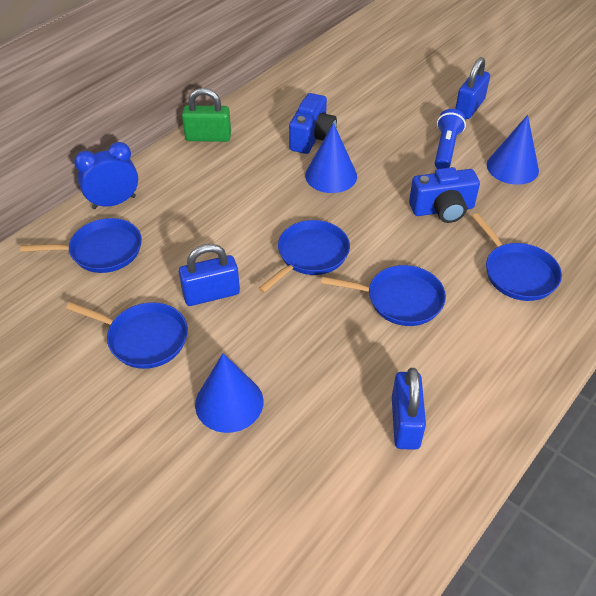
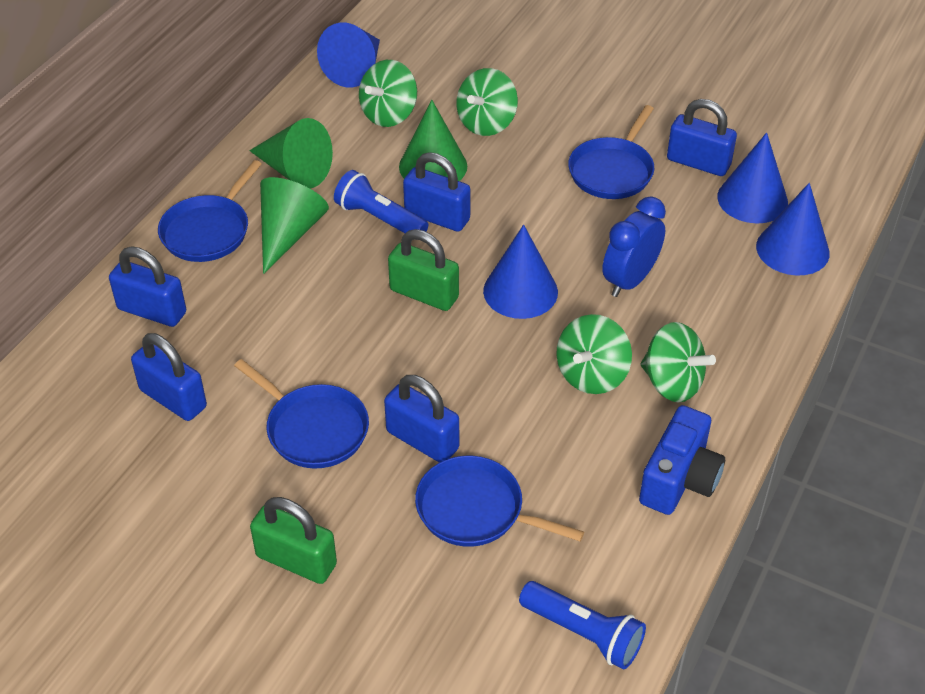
blue camera: 2 -> 1
blue cone: 3 -> 4
blue flashlight: 1 -> 2
blue padlock: 3 -> 5
blue pan: 5 -> 4
green cone: 0 -> 3
green padlock: 1 -> 2
green spinning top: 0 -> 4

